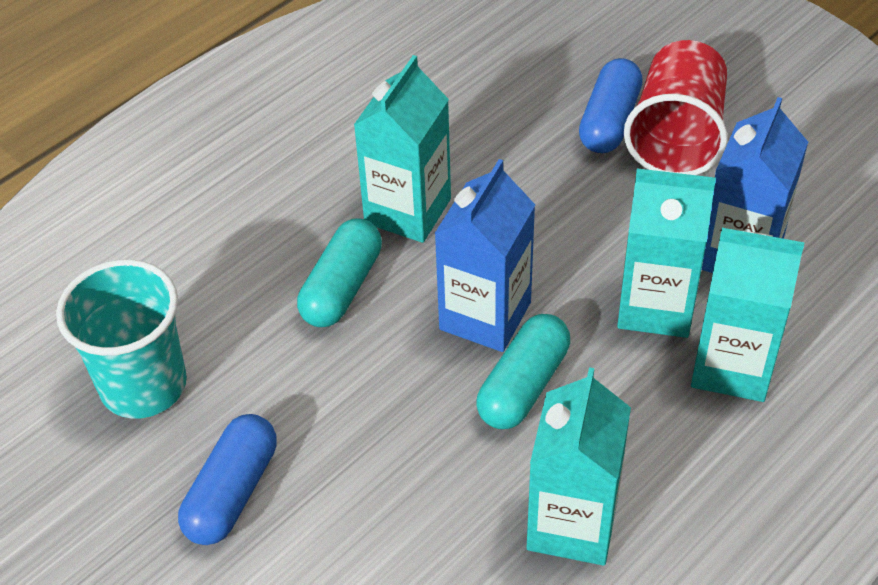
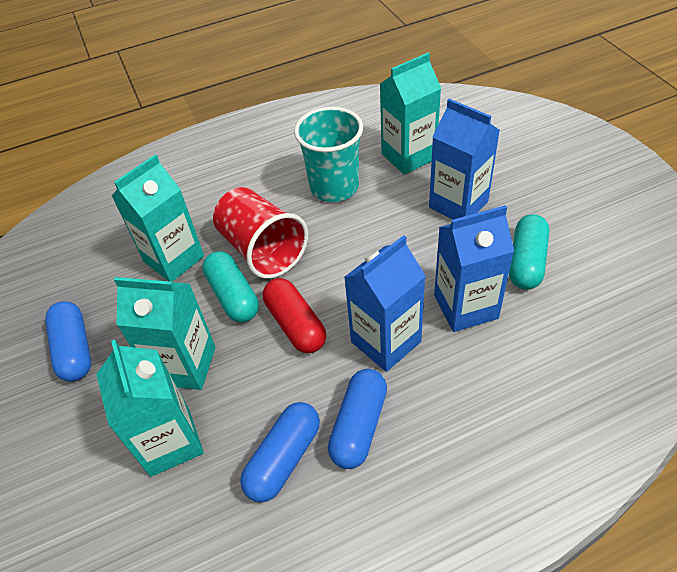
blue capsule: 2 -> 3
blue carton: 2 -> 3
red capsule: 0 -> 1

